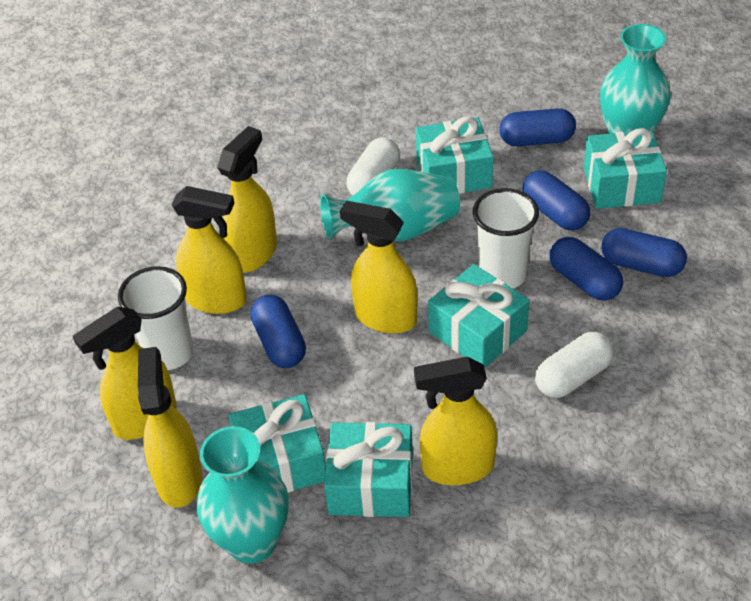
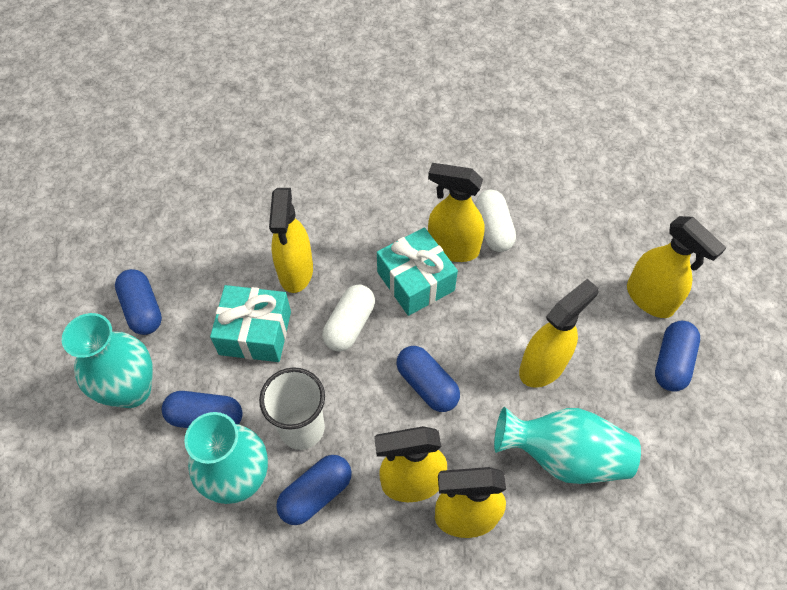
turquoise gift: 5 -> 2
white cup: 2 -> 1

